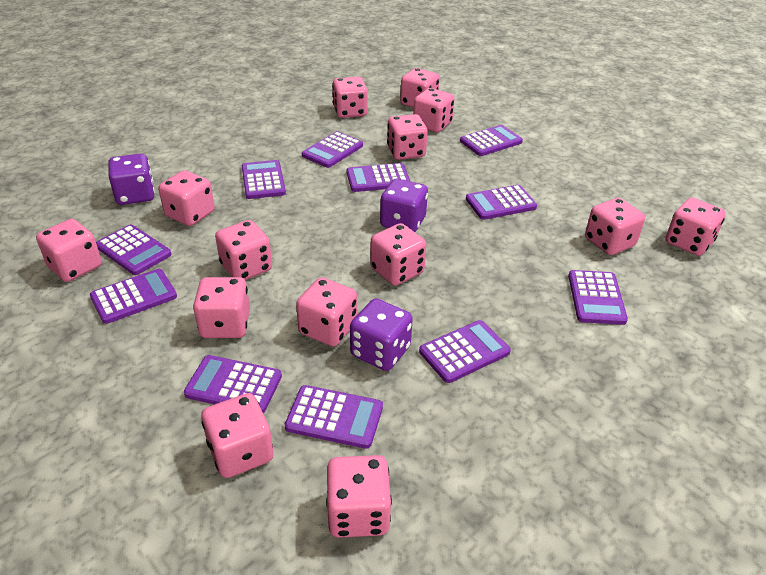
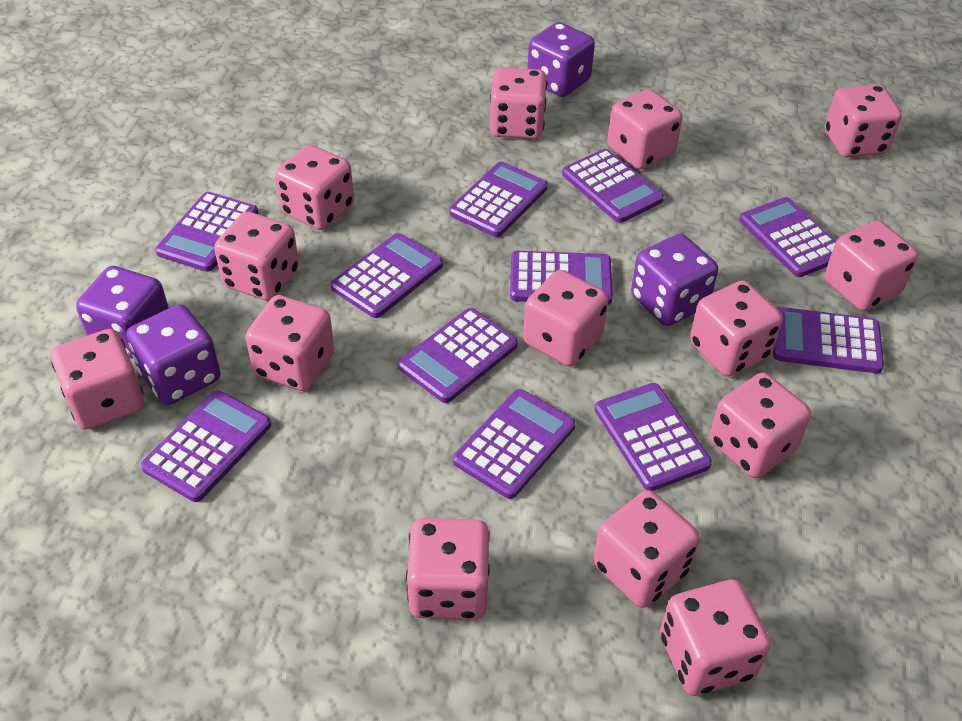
purple dice: 3 -> 4

